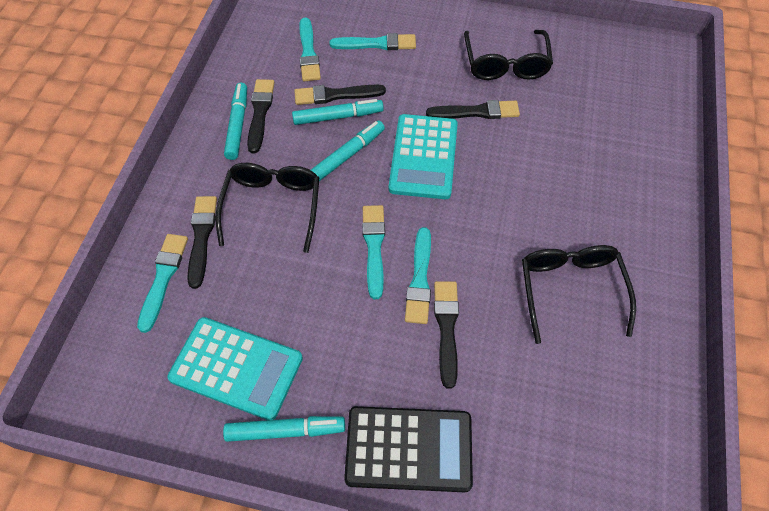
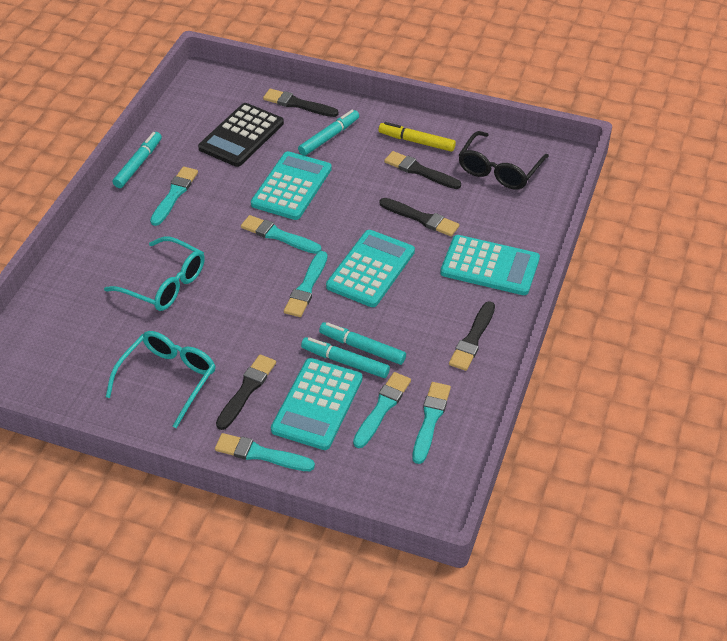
black glasses: 3 -> 1
turquoise brush: 5 -> 6
turquoise calculator: 2 -> 4
turquoise glasses: 0 -> 2
yellow marker: 0 -> 1

